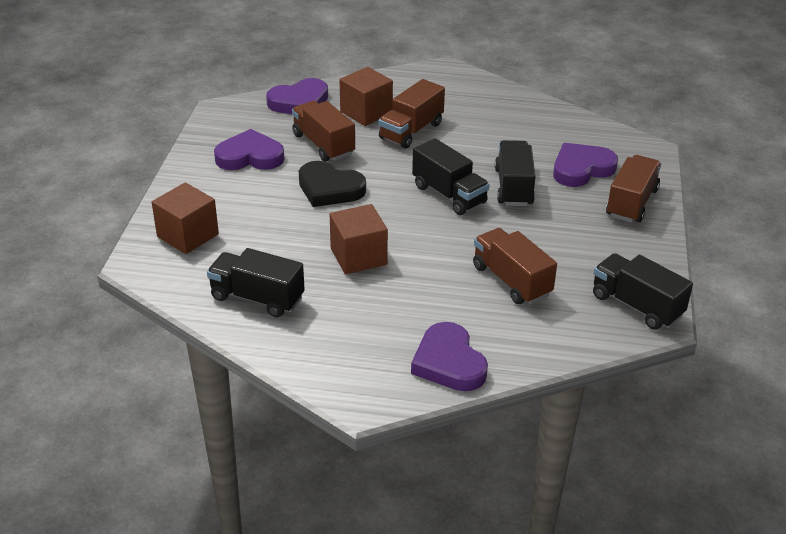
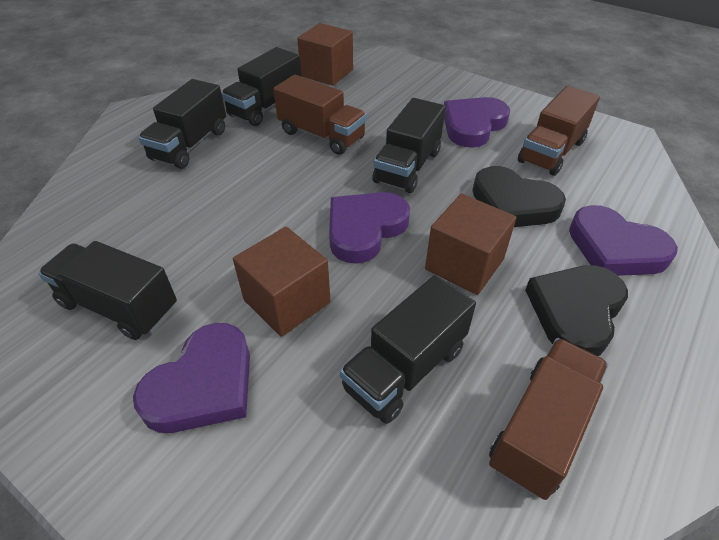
black heart: 1 -> 2
black truck: 4 -> 5
brown truck: 4 -> 3

